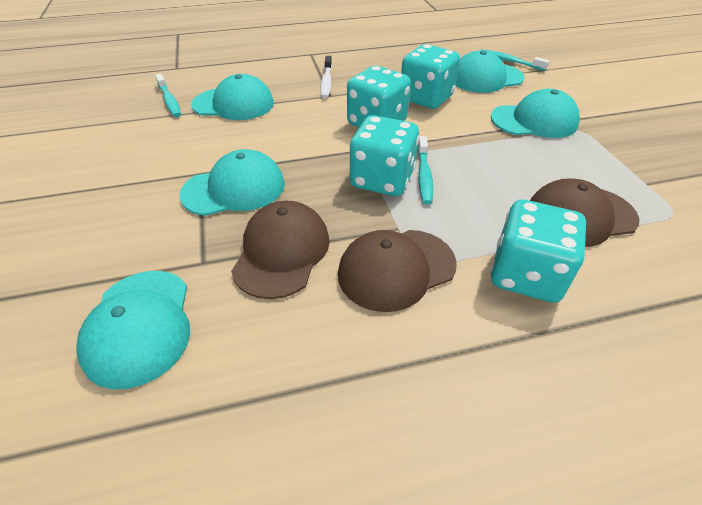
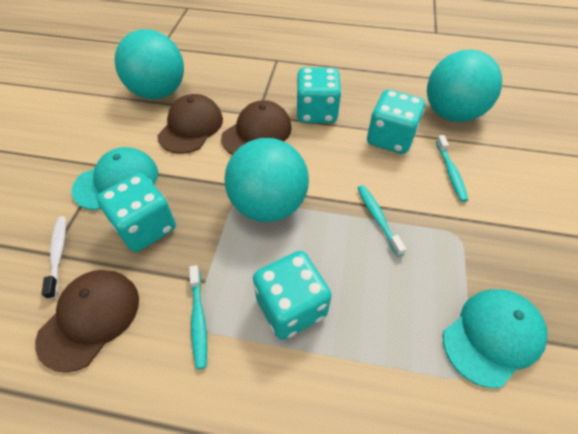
turquoise ball: 0 -> 3
turquoise cap: 5 -> 2

